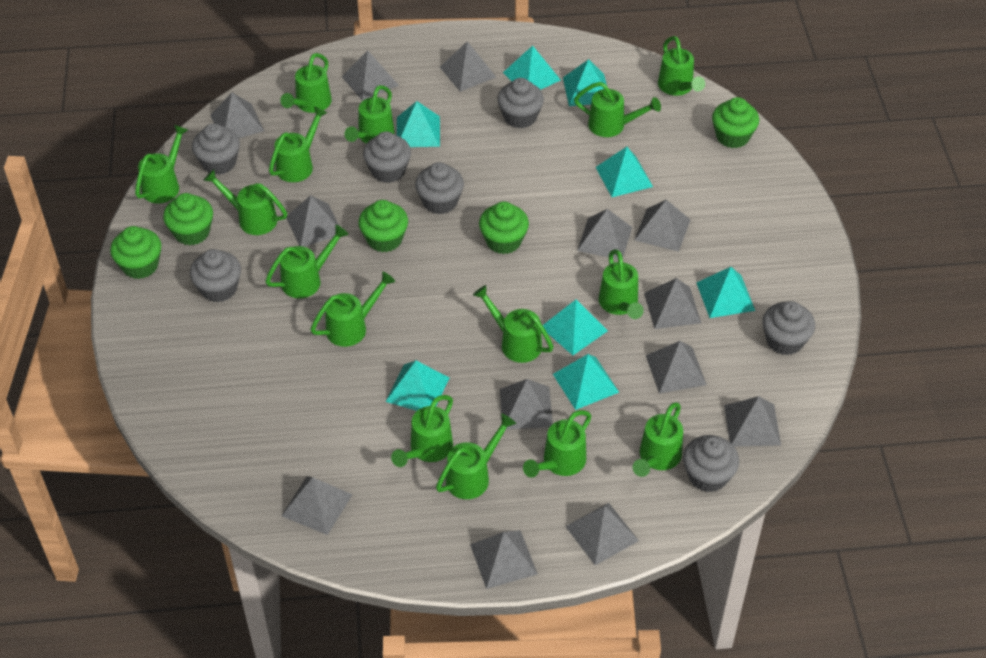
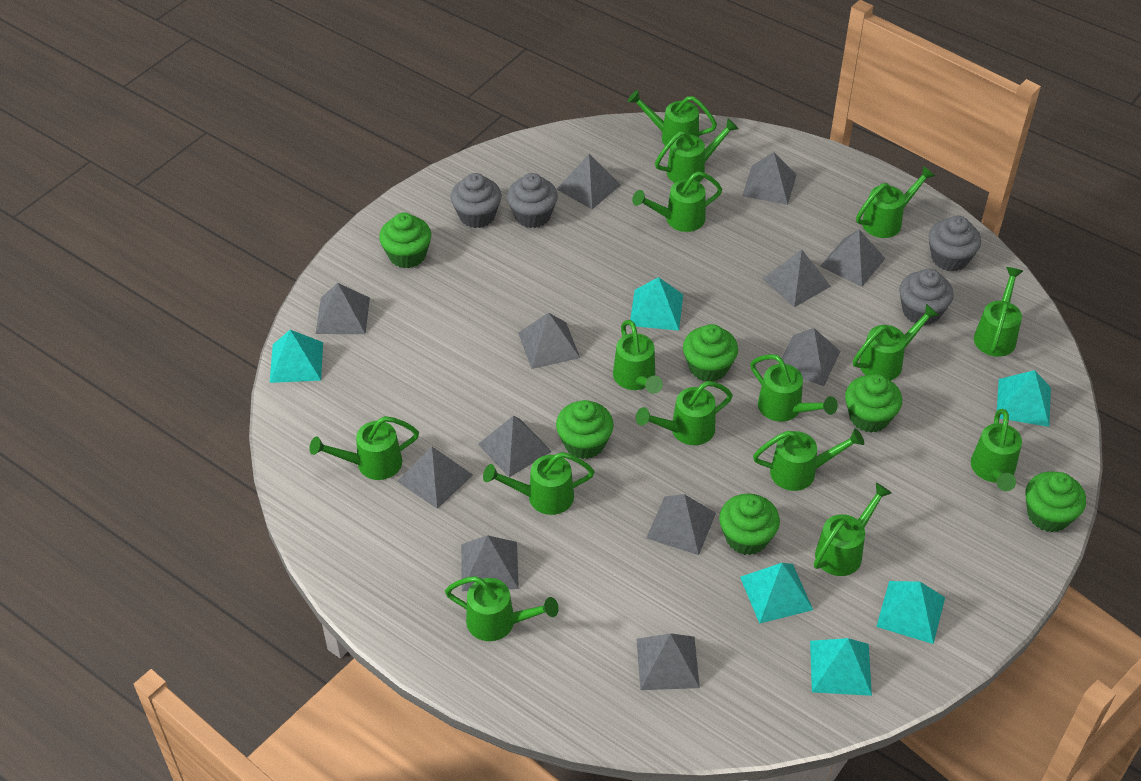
green cupcake: 5 -> 6
grey cupcake: 7 -> 4
grey pyramid: 13 -> 12
turquoise pyramid: 8 -> 6

